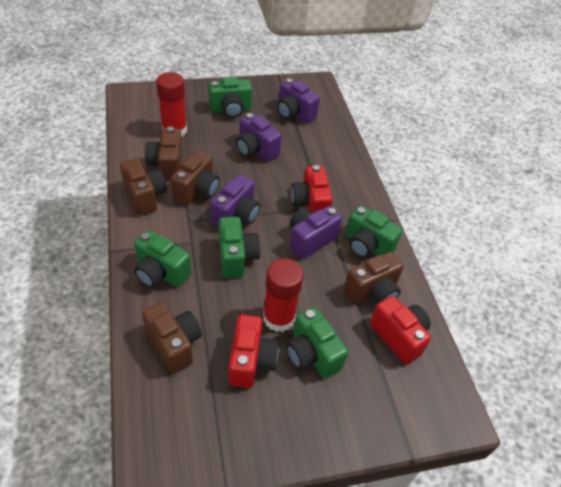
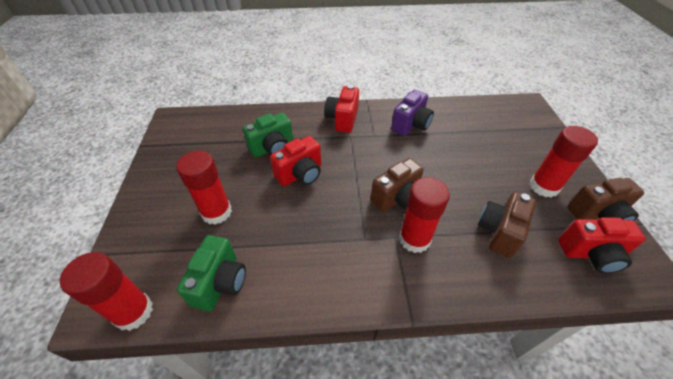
brown camera: 5 -> 3
green camera: 5 -> 2
purple camera: 4 -> 1
red glue stick: 2 -> 4

